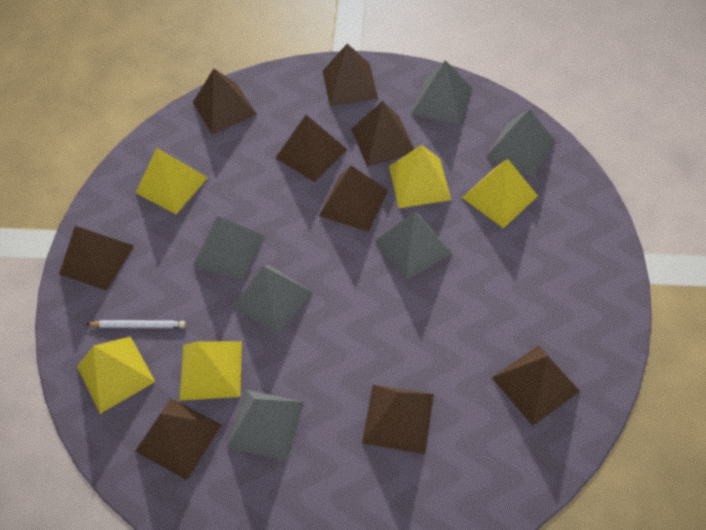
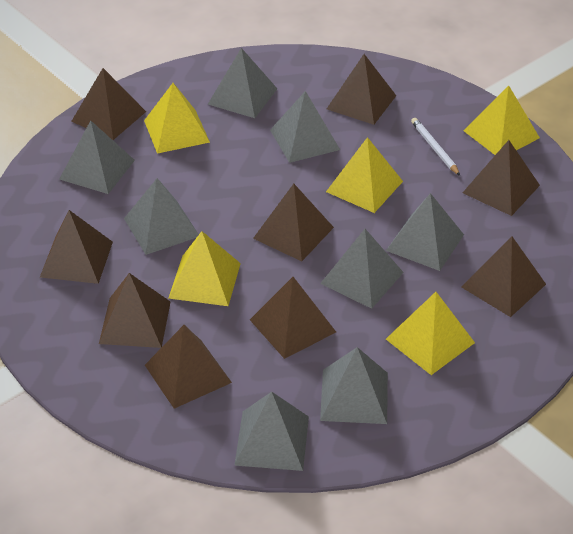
grey pyramid: 6 -> 8

